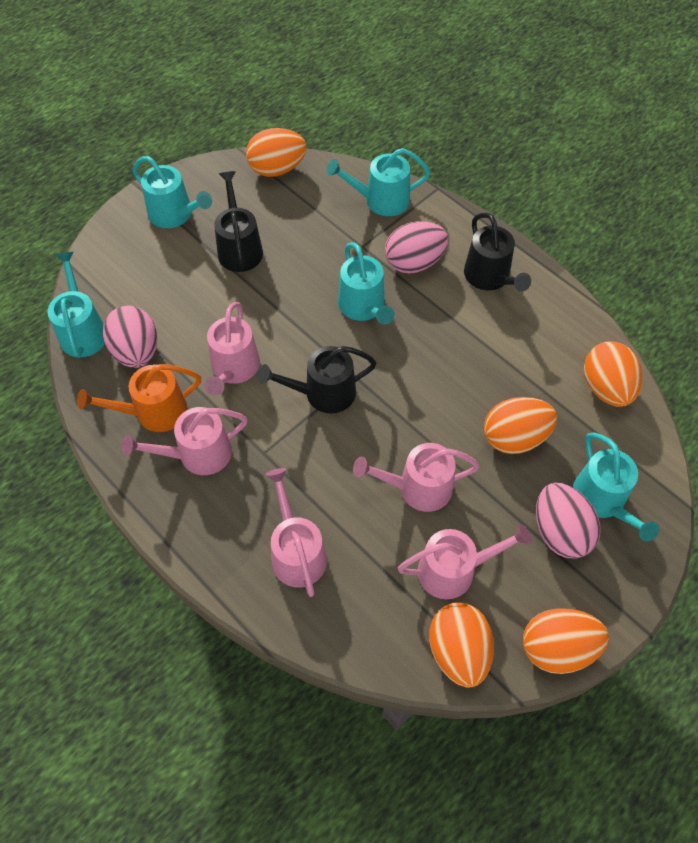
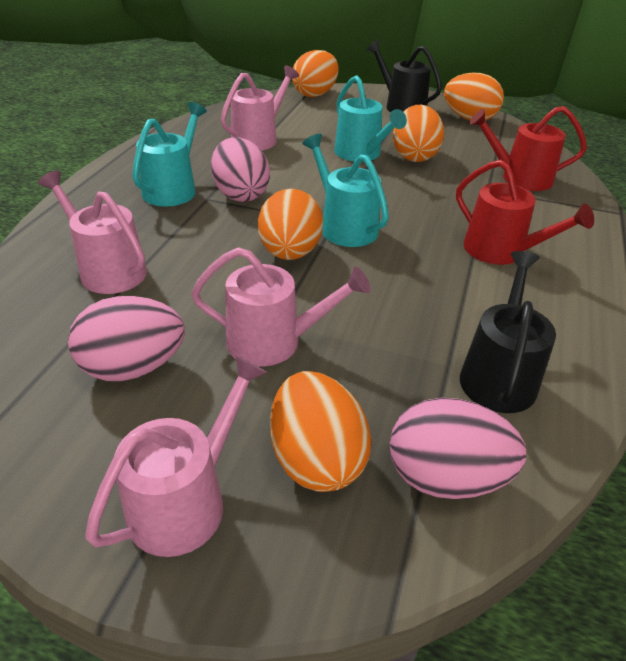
black watering can: 3 -> 2
orange watering can: 1 -> 0
pink watering can: 5 -> 4
red watering can: 0 -> 2
turquoise watering can: 5 -> 3

